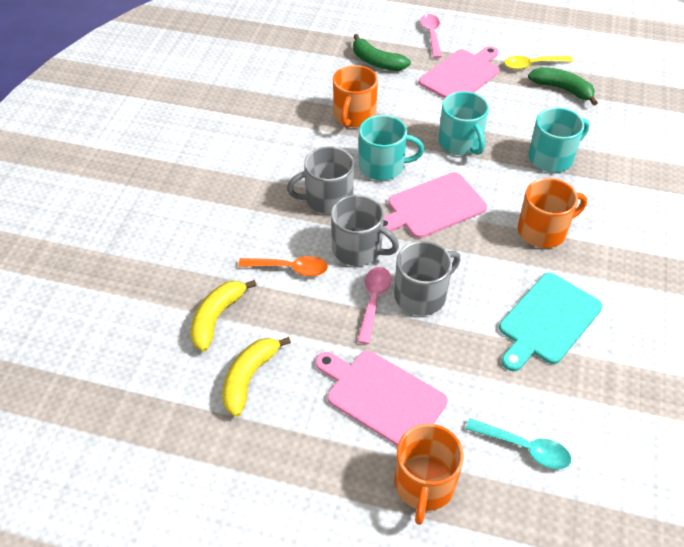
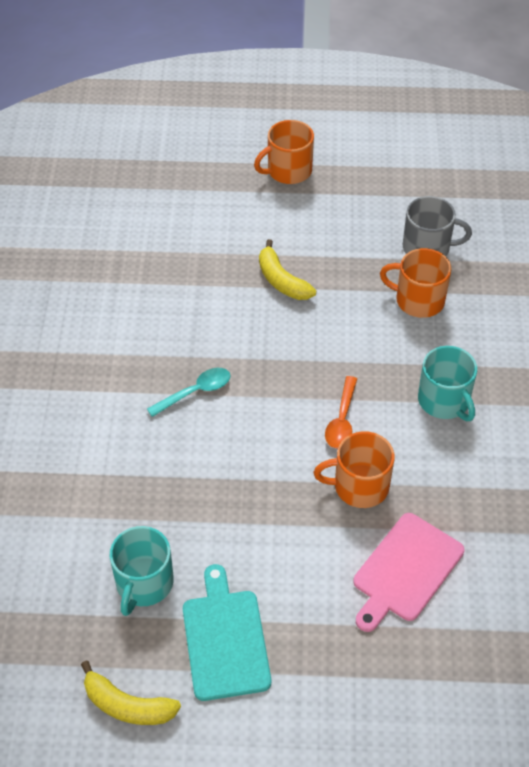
green banana: 2 -> 0
grey mug: 3 -> 1
pink cutting board: 3 -> 1
pink spoon: 2 -> 0
turquoise mug: 3 -> 2
yellow spoon: 1 -> 0

